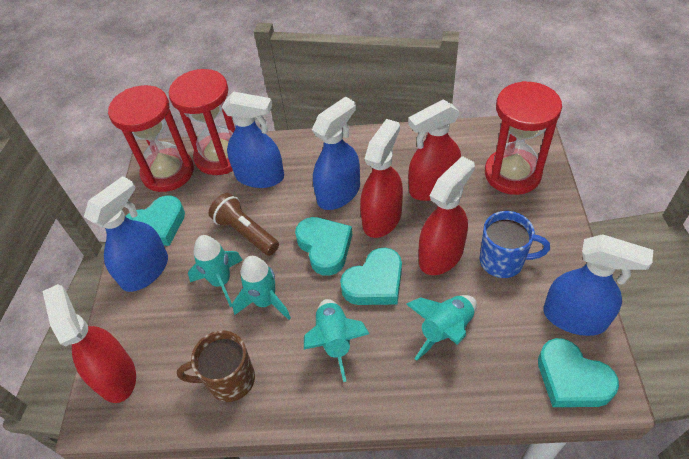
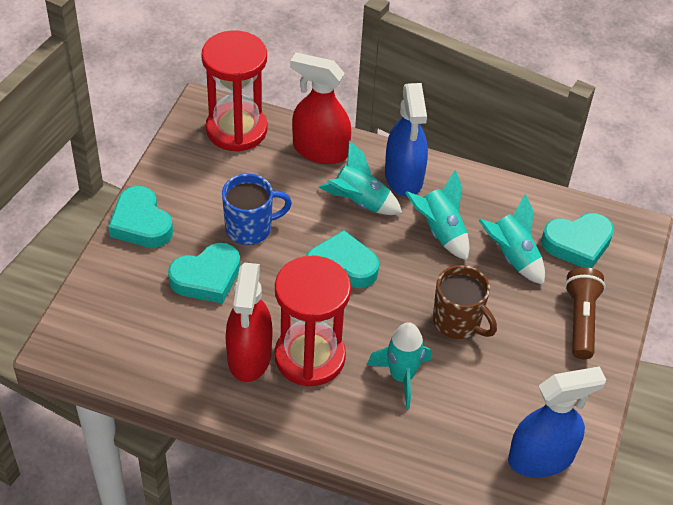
blue spray bottle: 4 -> 2
red hourglass: 3 -> 2
red spray bottle: 4 -> 2

